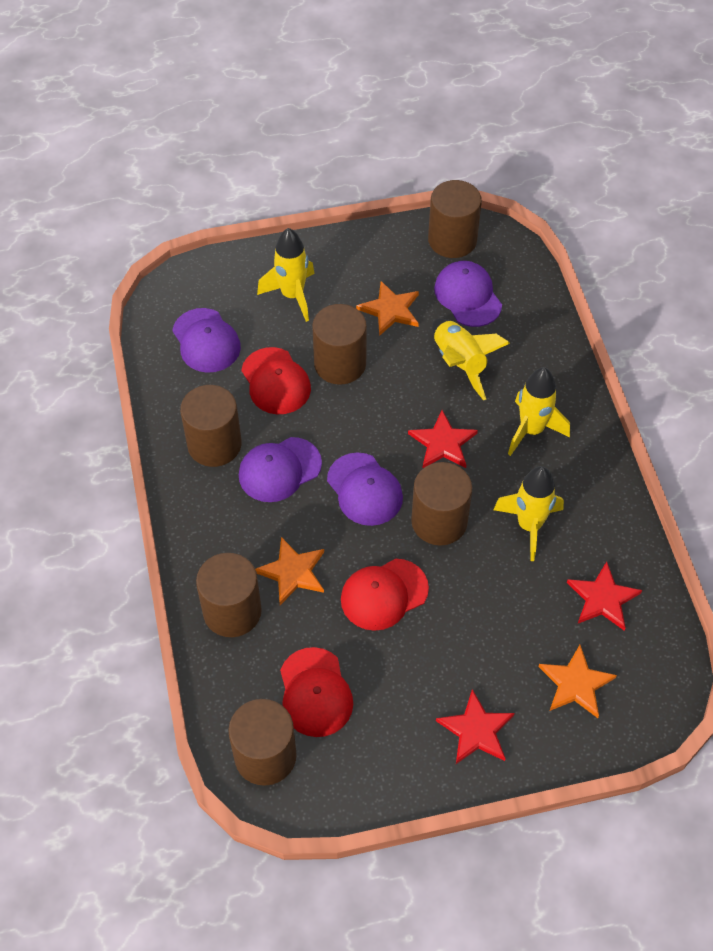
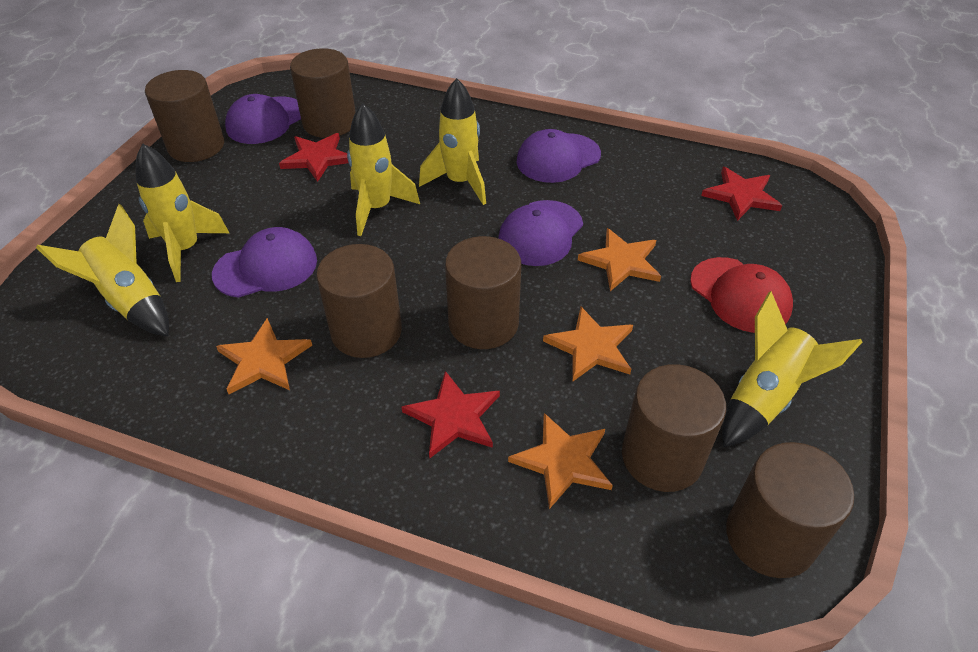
orange star: 3 -> 4
red cap: 3 -> 1
yellow rocket: 4 -> 5

